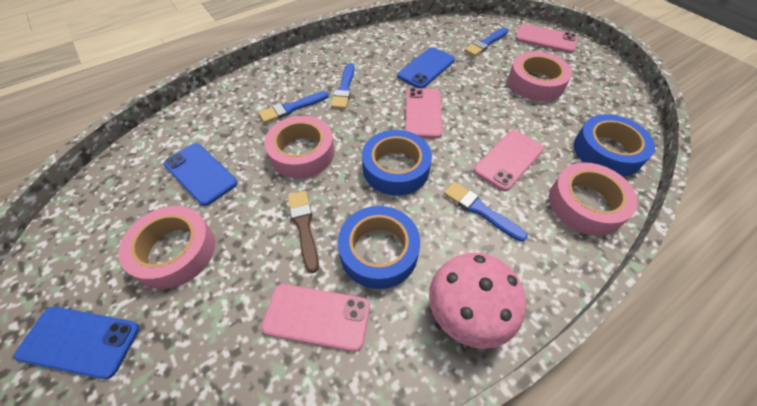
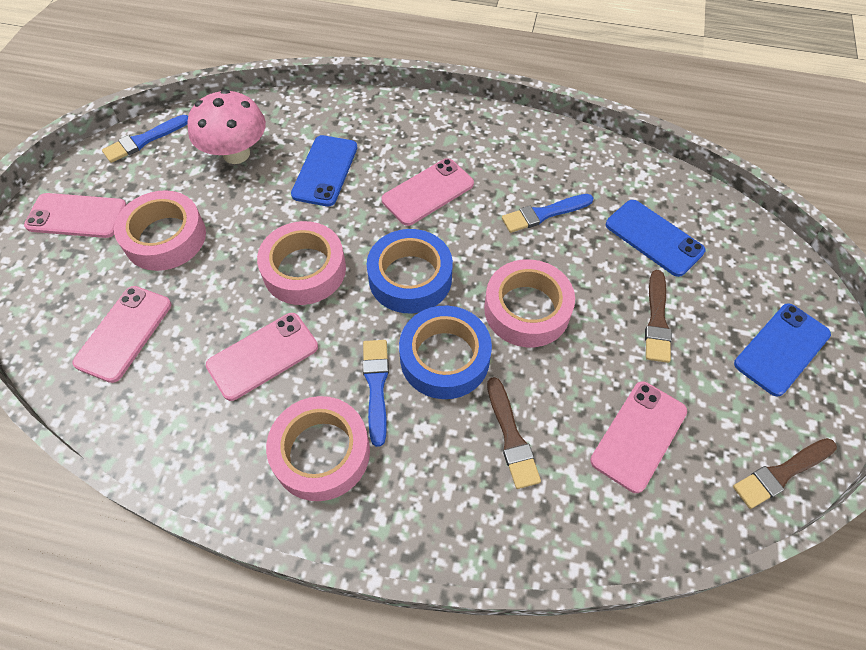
blue brush: 4 -> 3
blue tape: 3 -> 2
brown brush: 1 -> 3
pink phone: 4 -> 5

